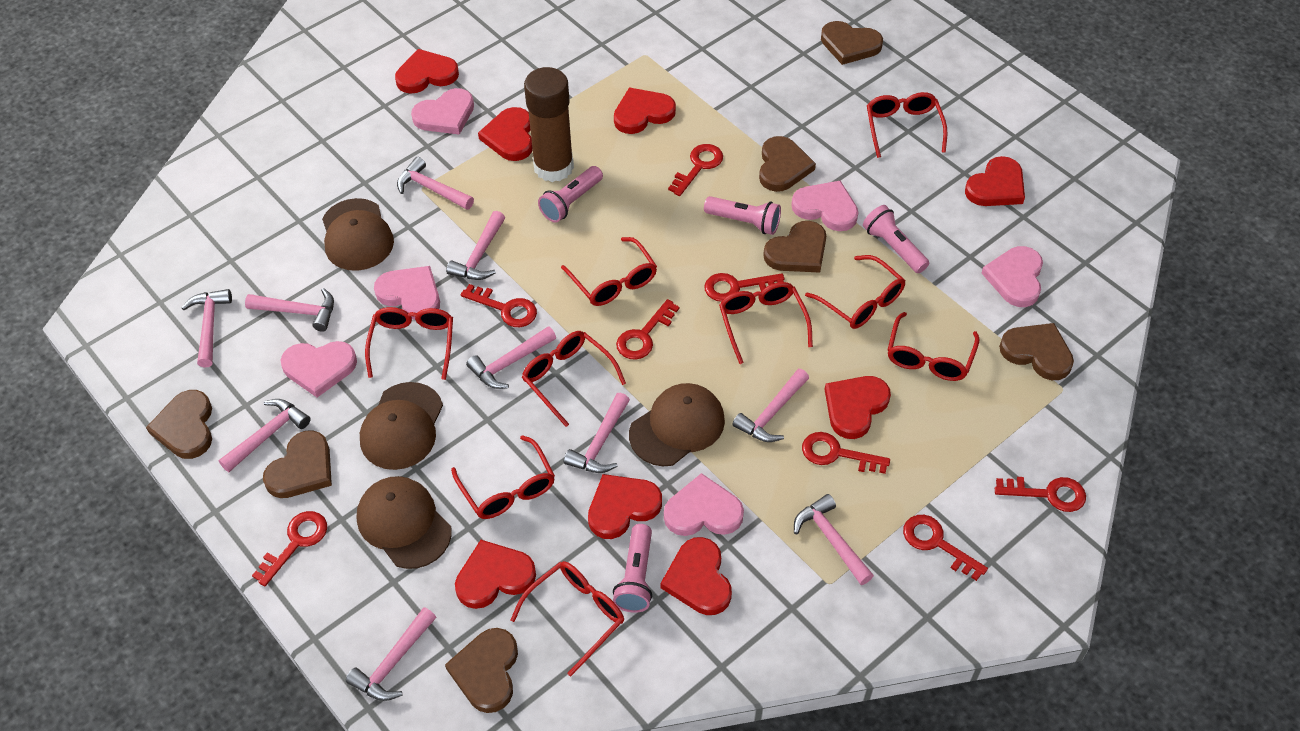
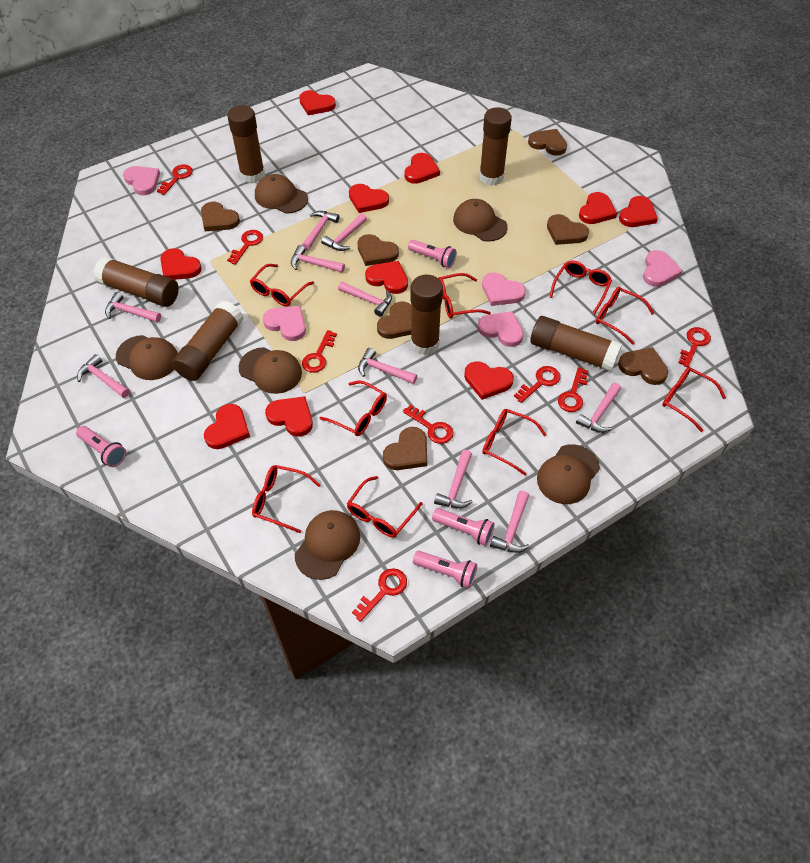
brown cap: 4 -> 6
brown glue stick: 1 -> 6
pink heart: 6 -> 5
red heart: 8 -> 10

